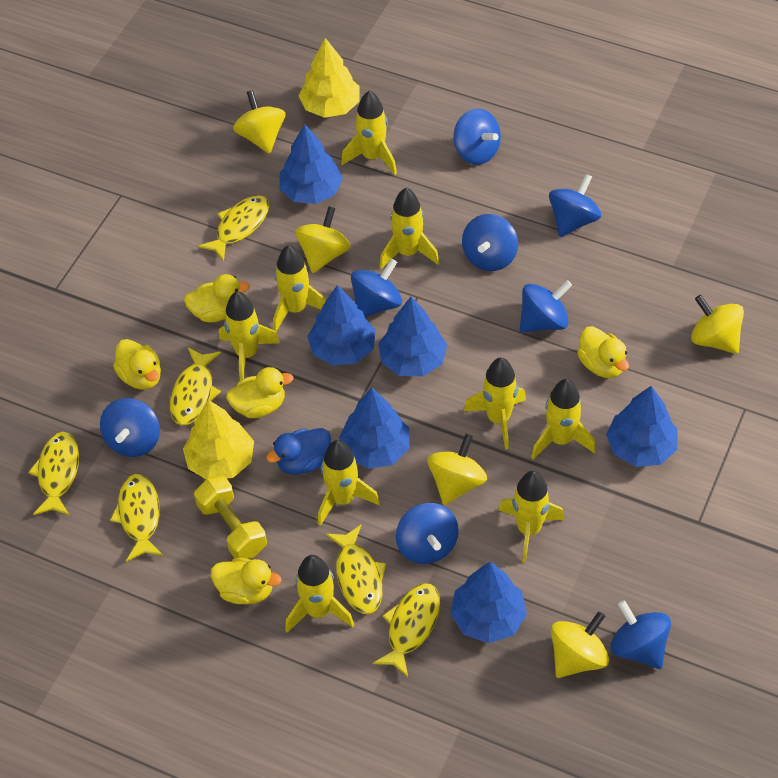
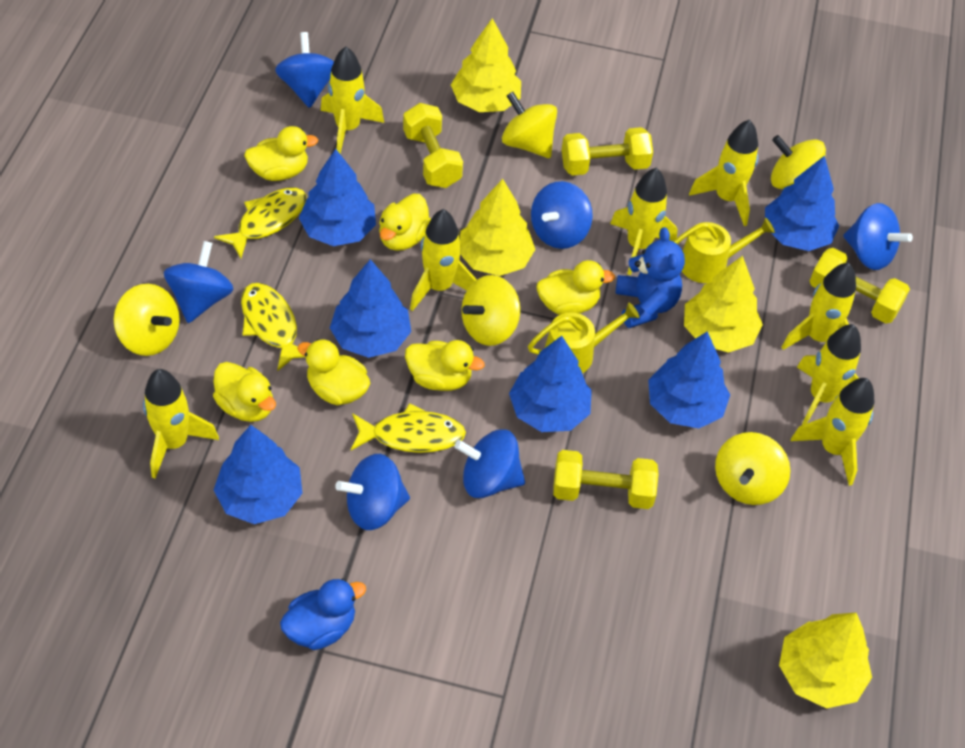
blue spinning top: 8 -> 6
blue teddy bear: 0 -> 1
yellow duck: 5 -> 6
yellow dumbbell: 1 -> 4
yellow fish: 6 -> 3
yellow rocket: 9 -> 8
yellow tree: 2 -> 4
yellow watering can: 0 -> 2

